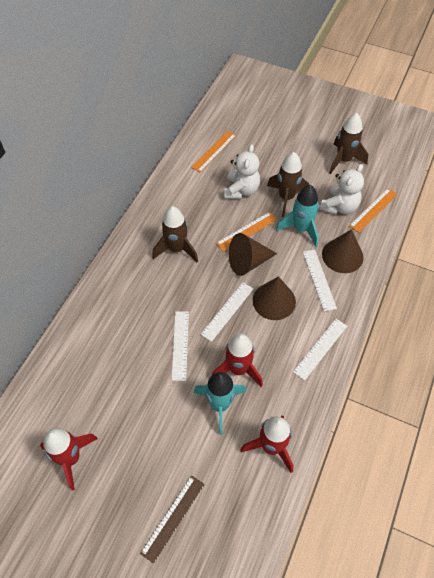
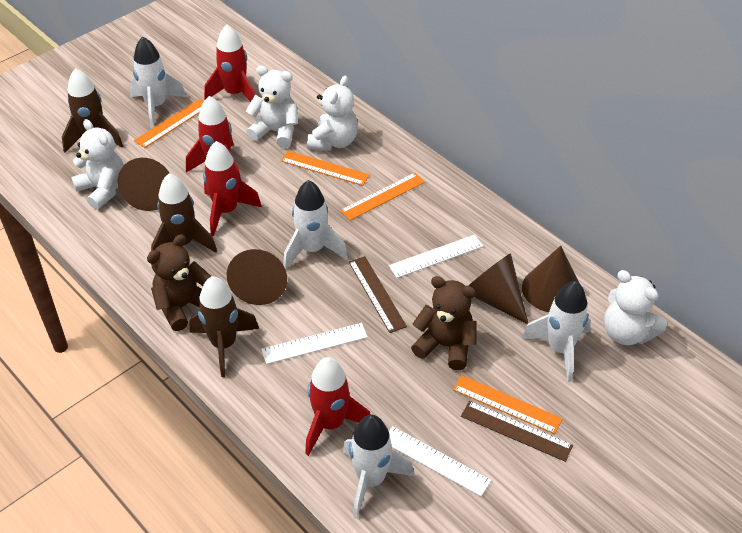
brown cone: 3 -> 4
brown ruler: 1 -> 2
brown teddy bear: 0 -> 2
orange ruler: 3 -> 4
red rocket: 3 -> 4
turquoise rocket: 2 -> 0
white rocket: 0 -> 4
white ruler: 4 -> 3
white teddy bear: 2 -> 4

